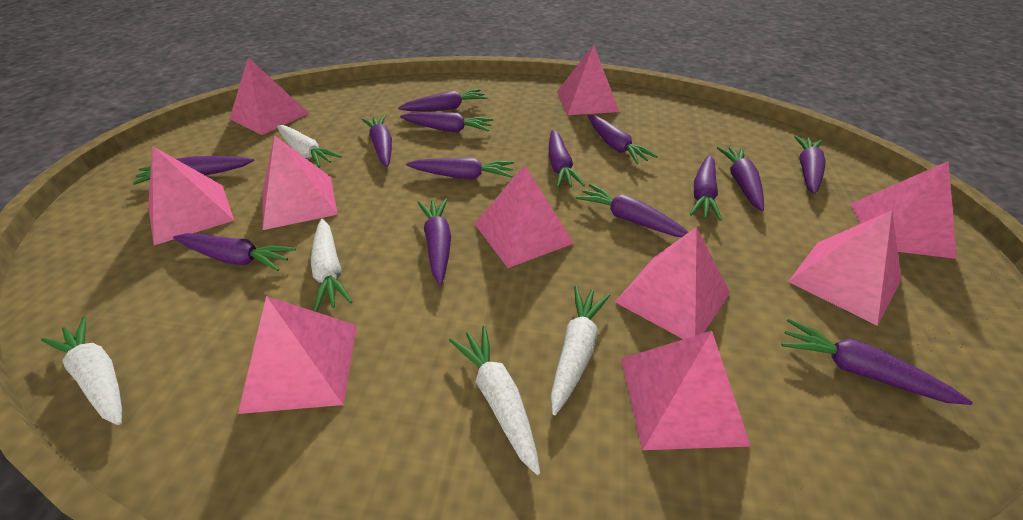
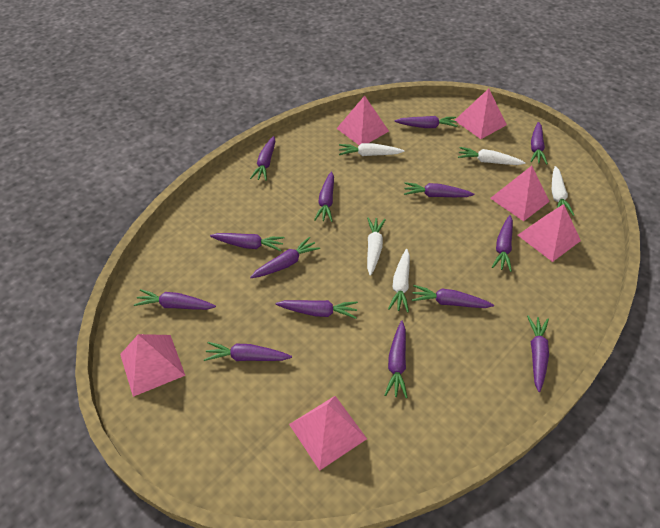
pink pyramid: 10 -> 6

